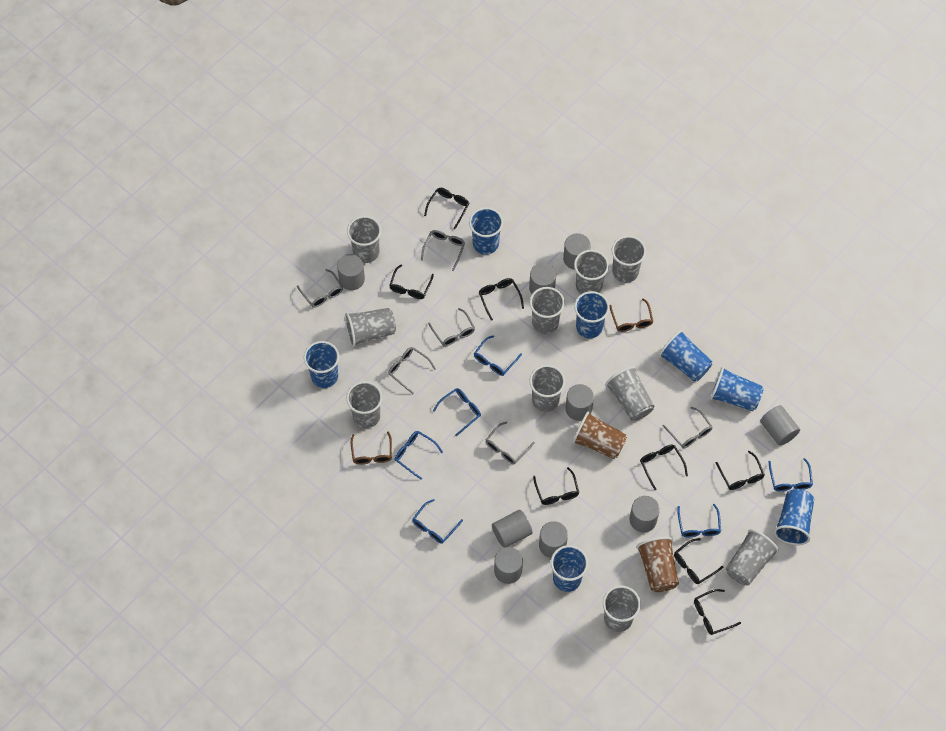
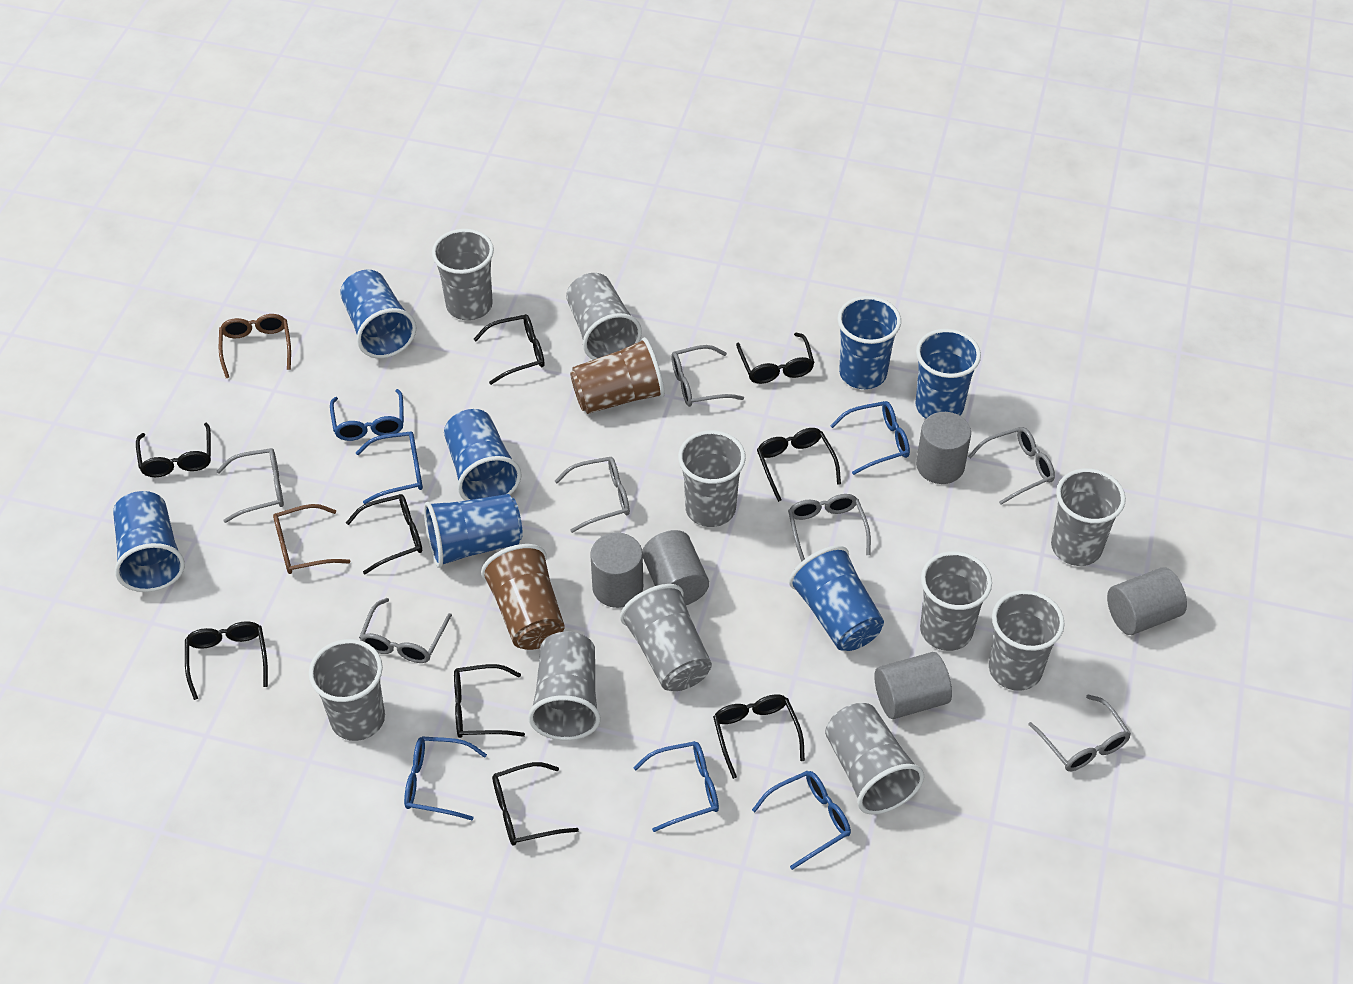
black glasses: 8 -> 9
grey cylinder: 9 -> 5
grey glasses: 6 -> 7

